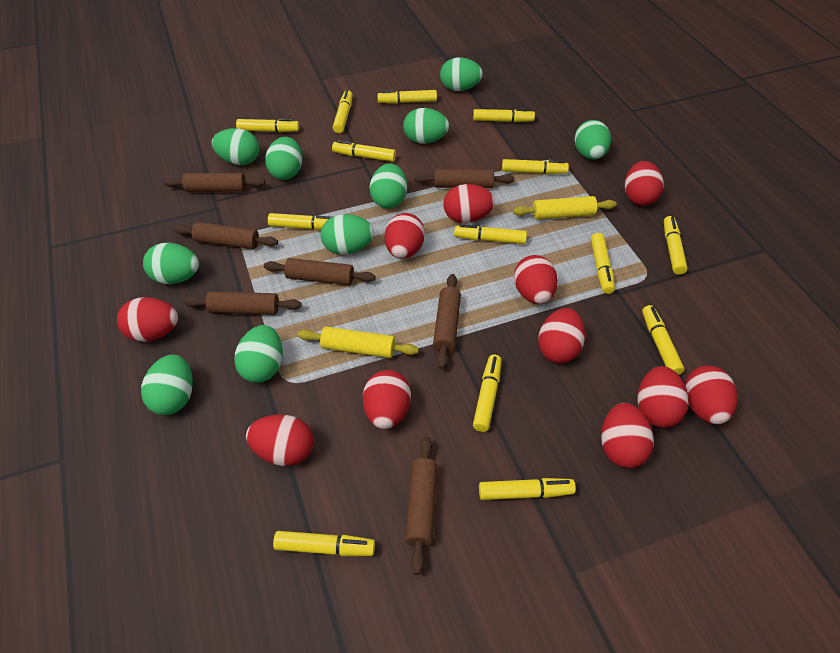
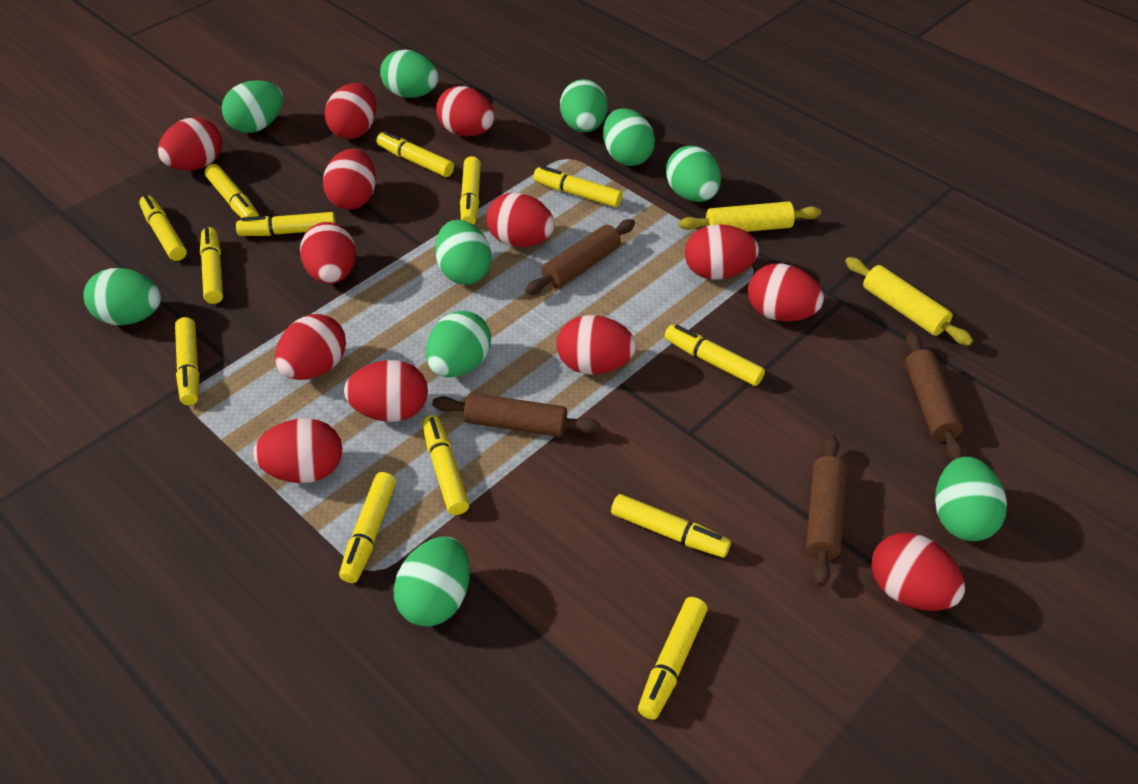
brown rolling pin: 7 -> 4
red egg: 11 -> 13
yellow marker: 14 -> 13

